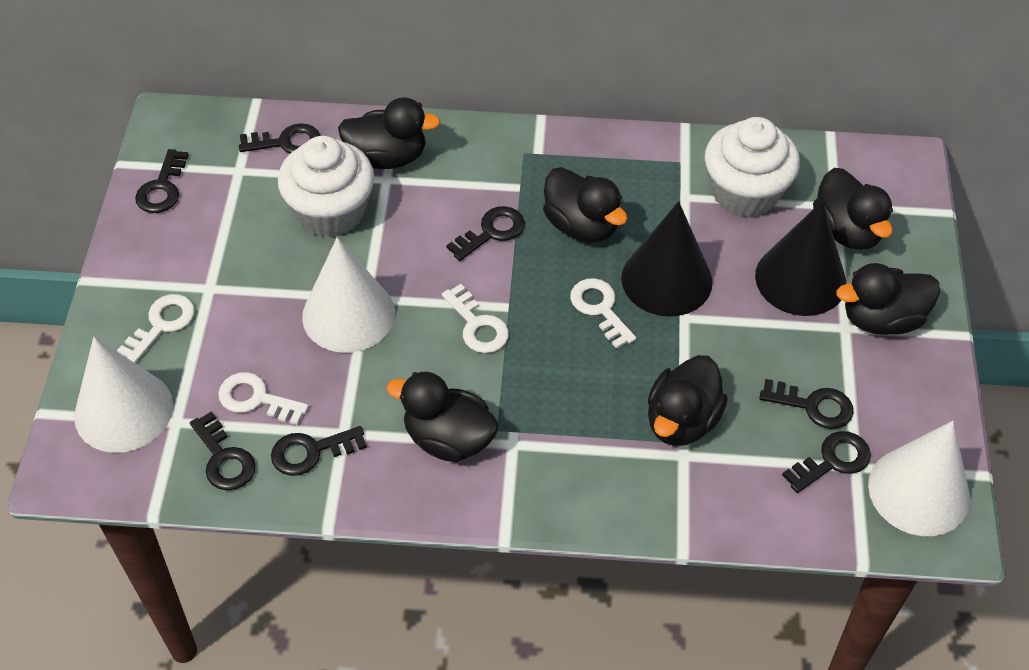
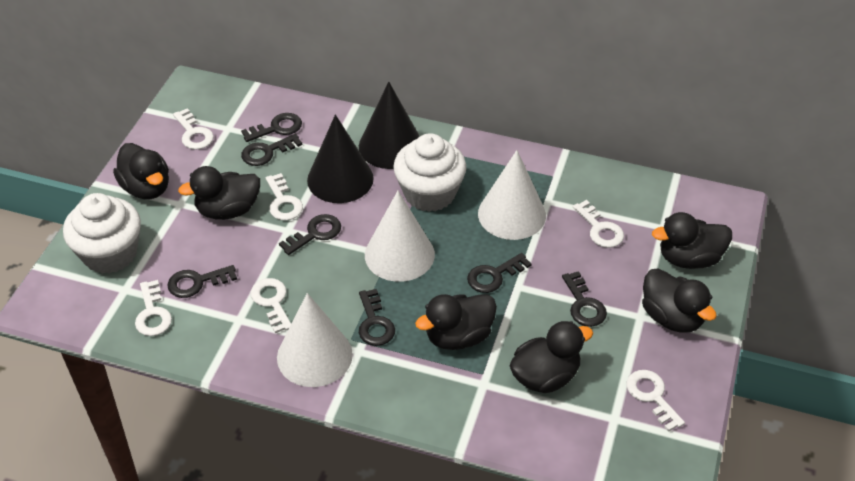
white key: 4 -> 6

